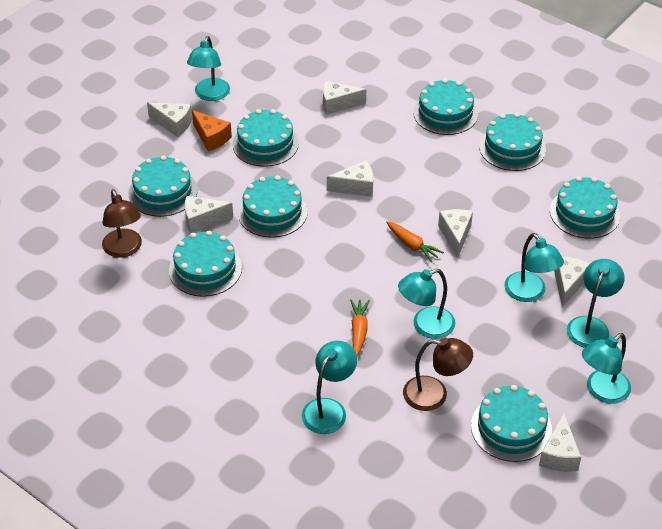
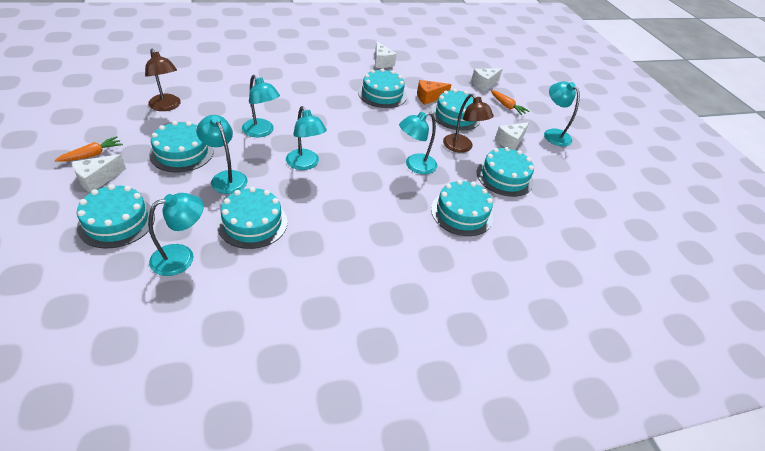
turquoise cake: 8 -> 7
white cheese: 7 -> 4

